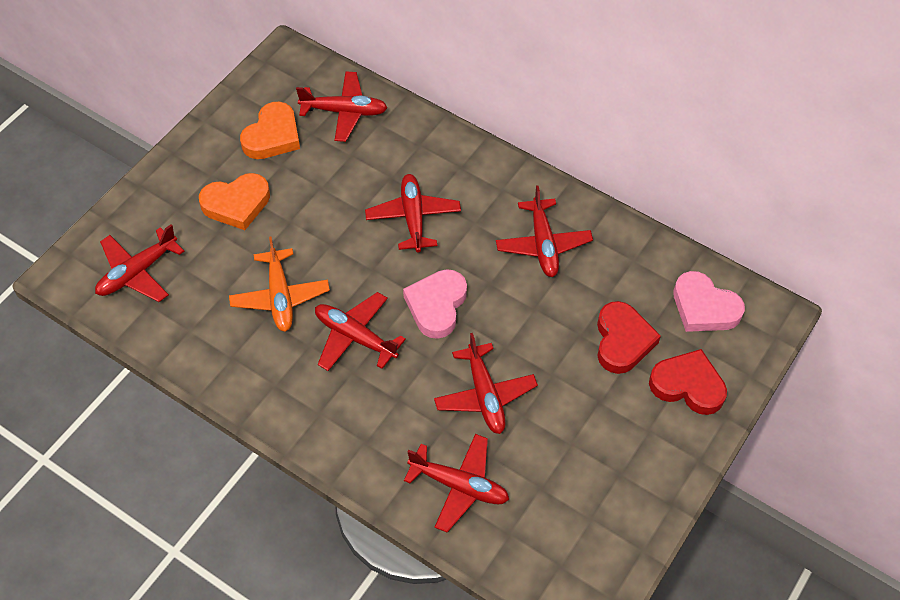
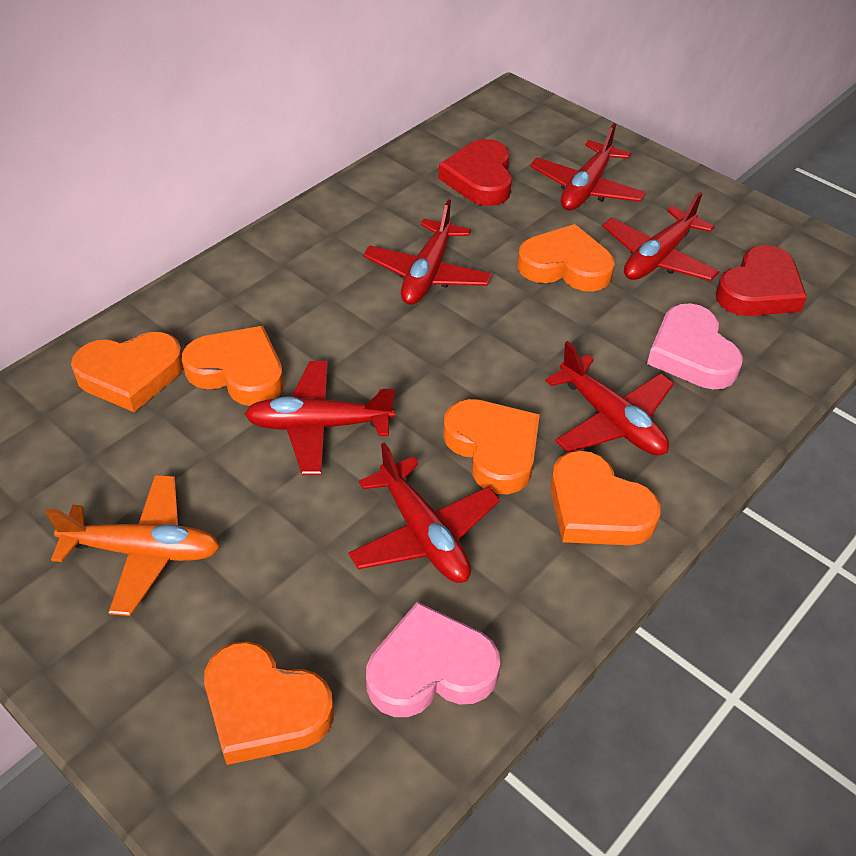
orange heart: 2 -> 6
red plane: 7 -> 6

